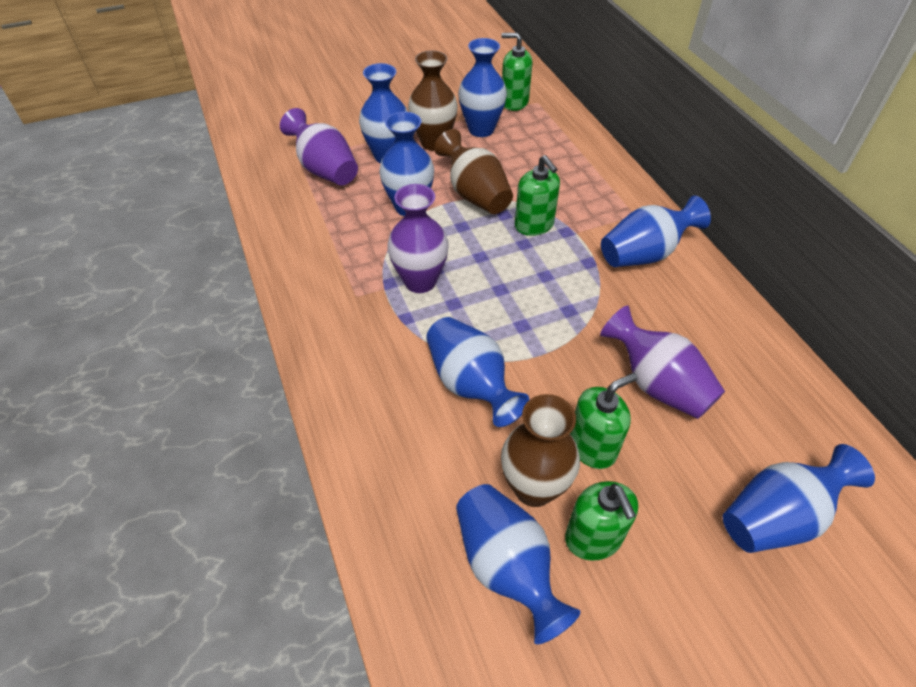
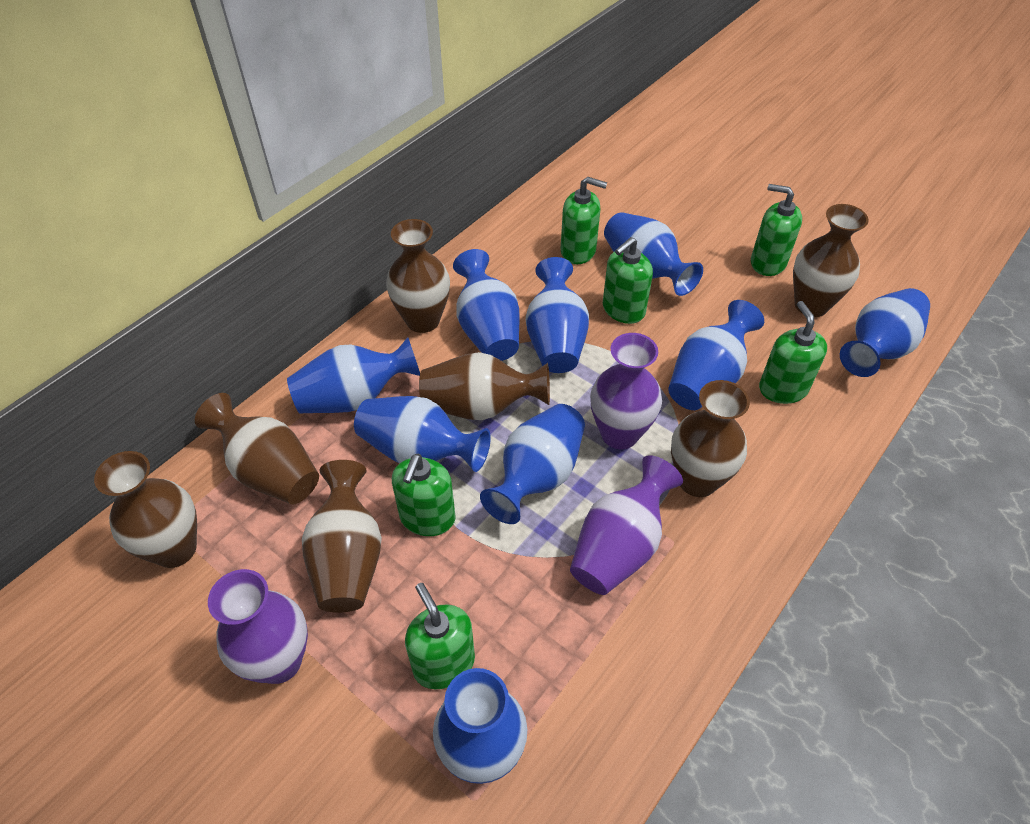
blue vase: 7 -> 9
brown vase: 3 -> 7
green soap dispenser: 4 -> 6

